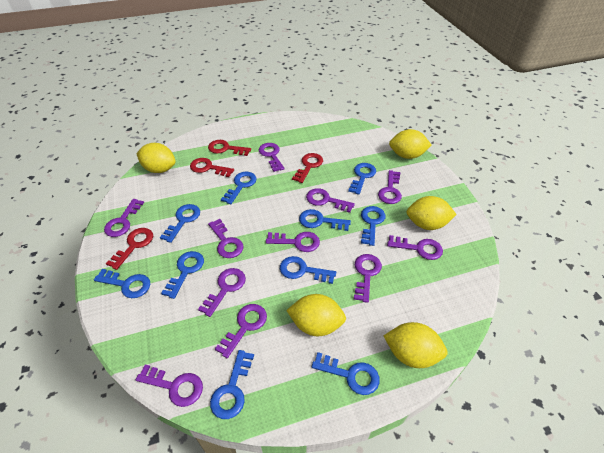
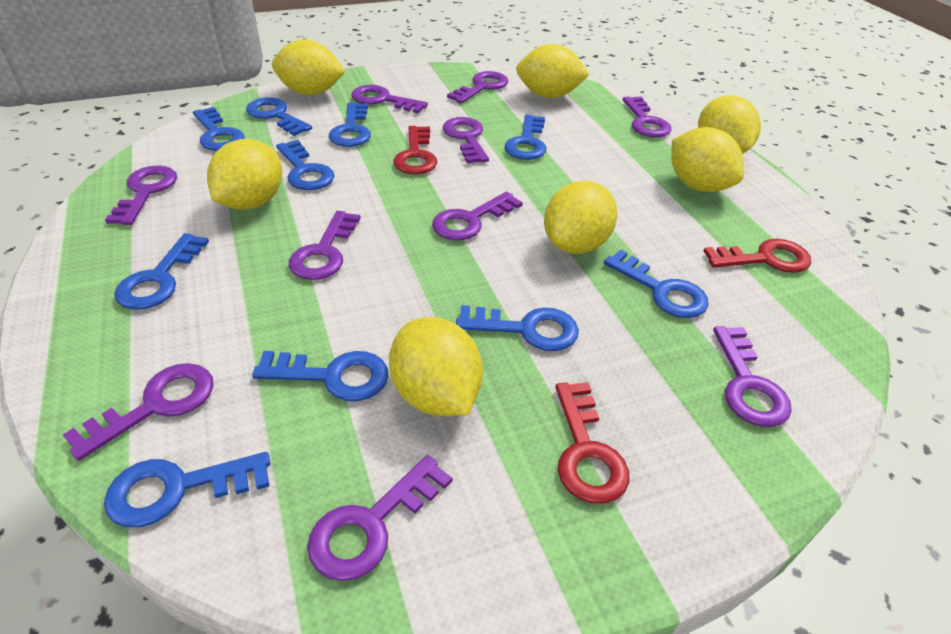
purple key: 11 -> 10
red key: 4 -> 3
yellow lemon: 5 -> 7

